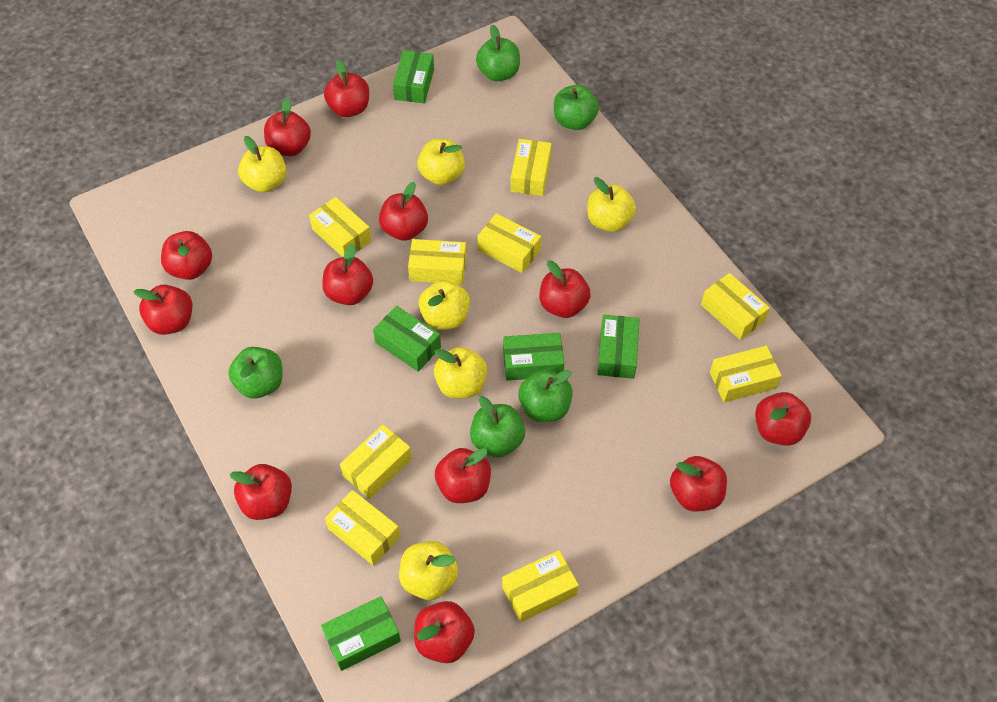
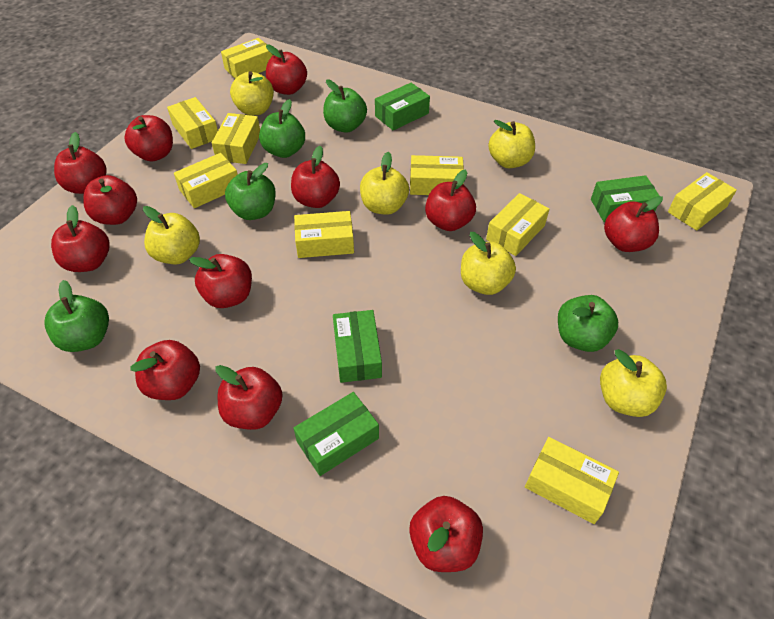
green box: 5 -> 4

